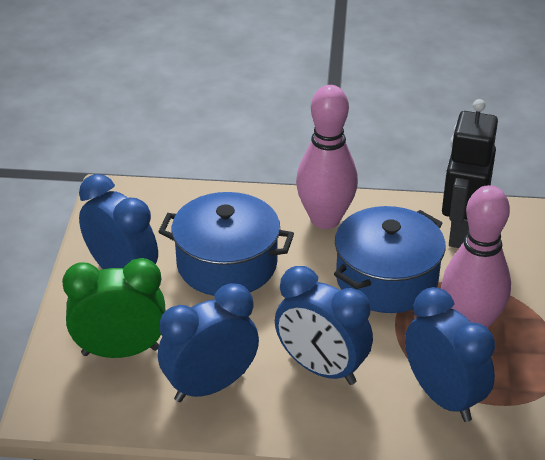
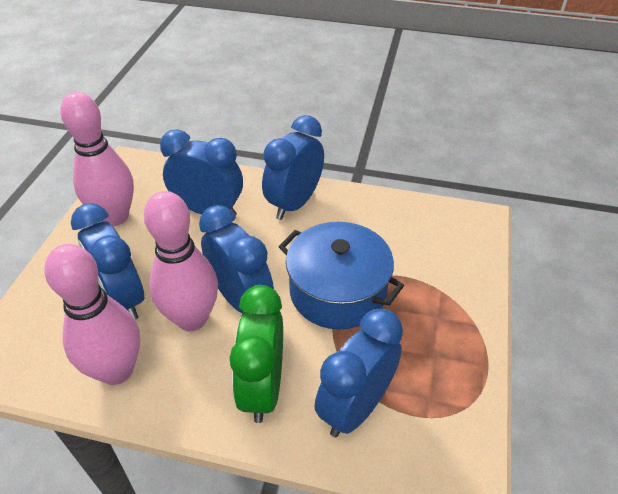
black robot: 1 -> 0
blue clock: 4 -> 5
blue pot: 2 -> 1
pink bowling pin: 2 -> 3

